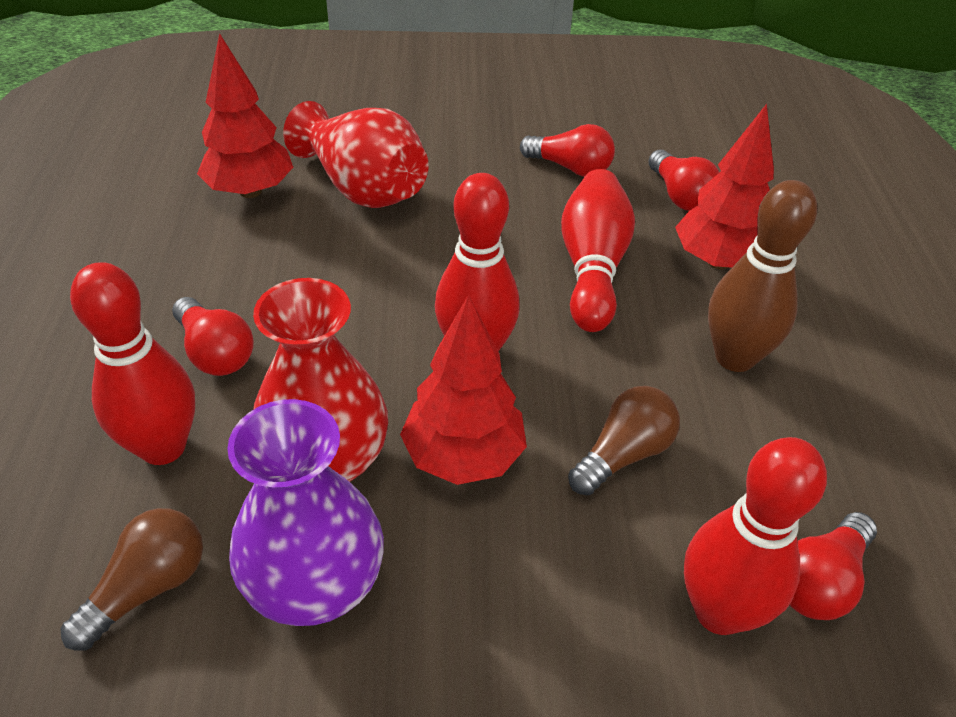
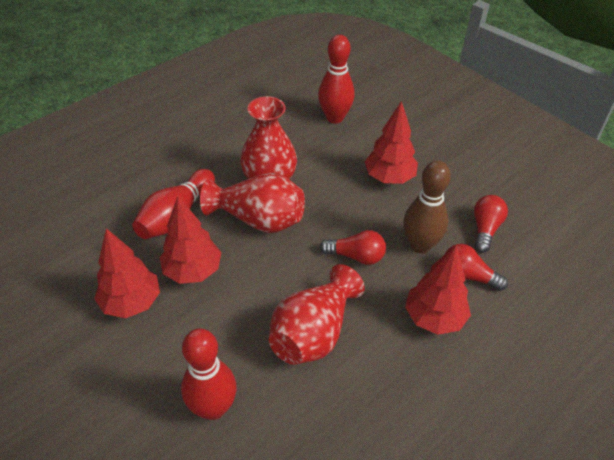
brown light bulb: 2 -> 0
purple vase: 1 -> 0
red bowling pin: 4 -> 3
red light bulb: 4 -> 3
red tree: 3 -> 4
red vase: 2 -> 3

